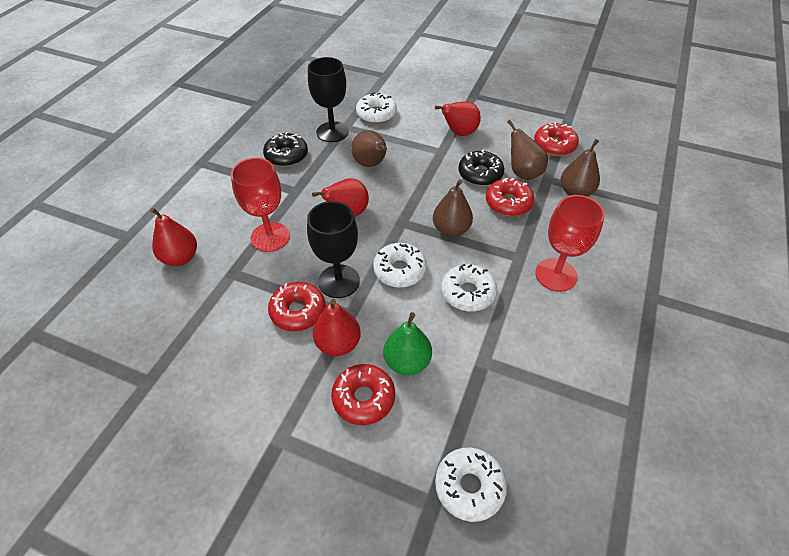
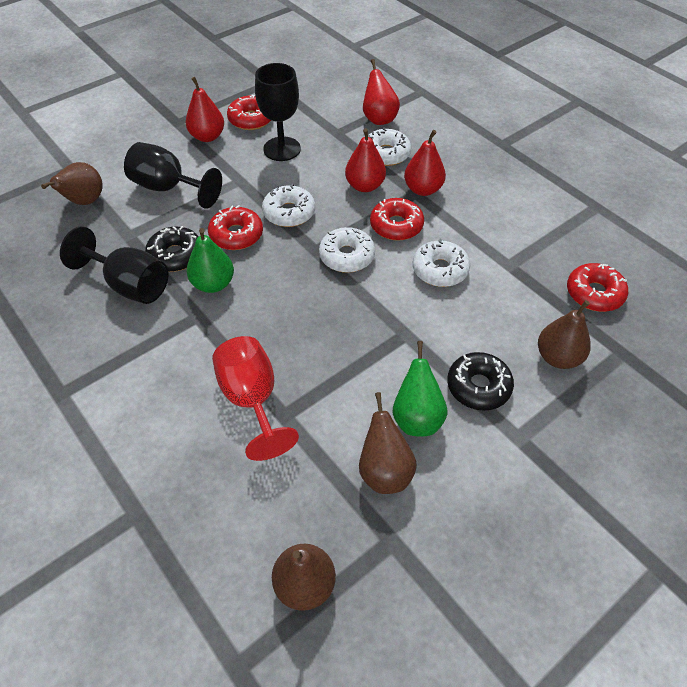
black goblet: 2 -> 3
green pear: 1 -> 2
red goblet: 2 -> 1

